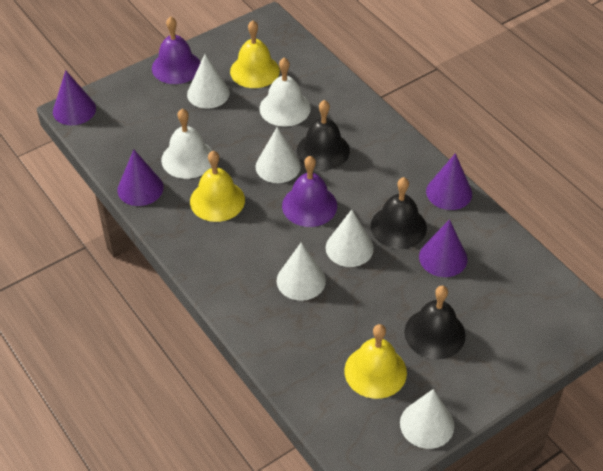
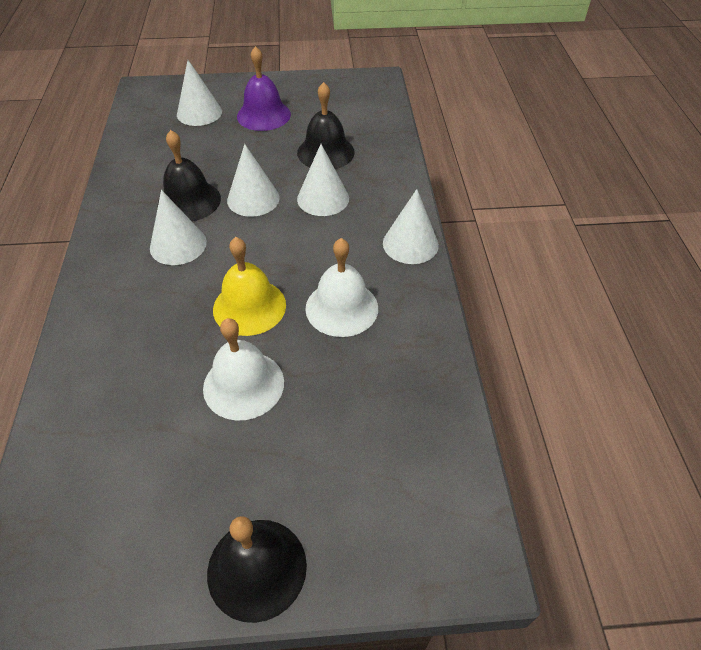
purple bell: 2 -> 1
purple cone: 4 -> 0
yellow bell: 3 -> 1

